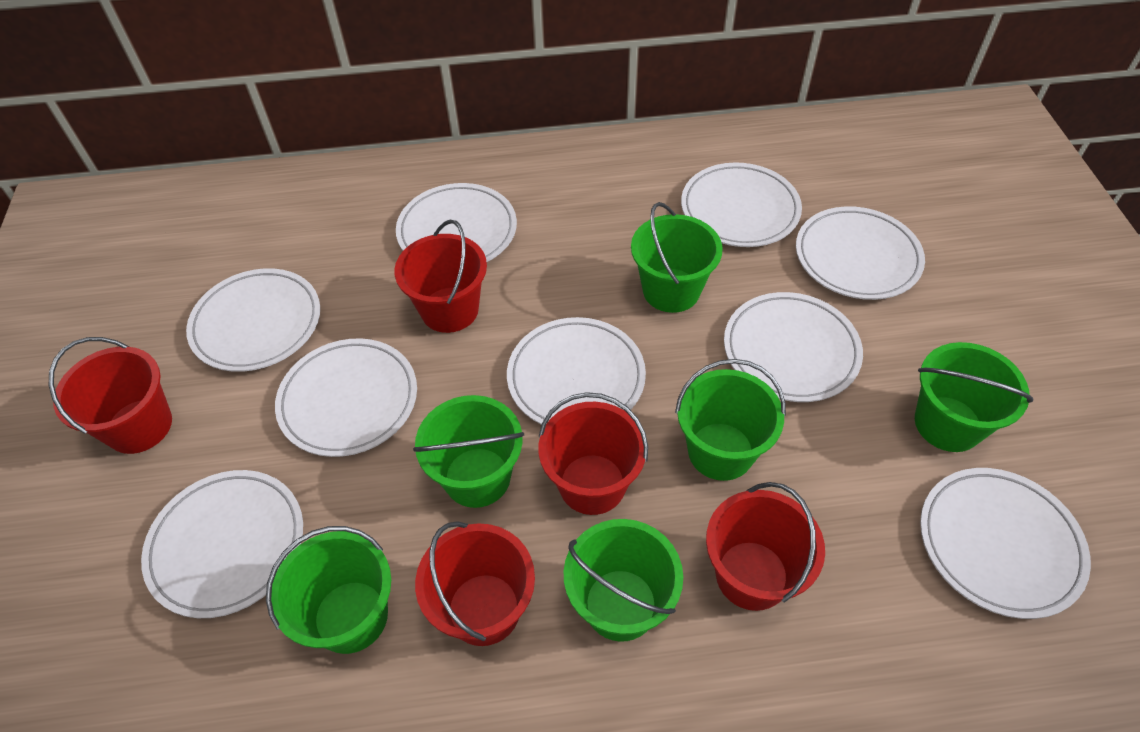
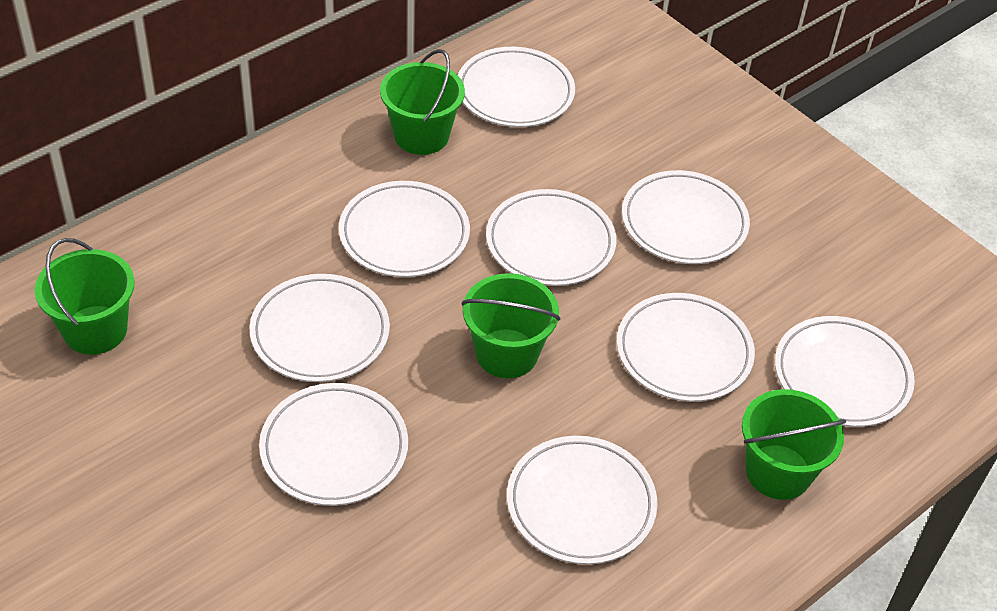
green bucket: 6 -> 4
red bucket: 5 -> 0

